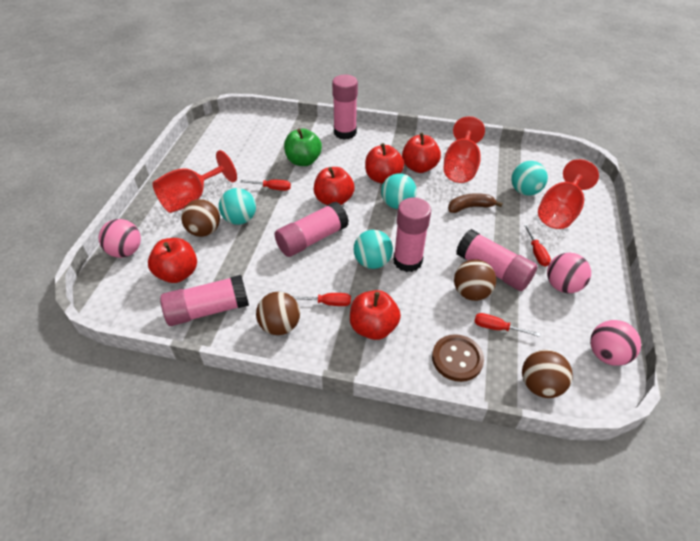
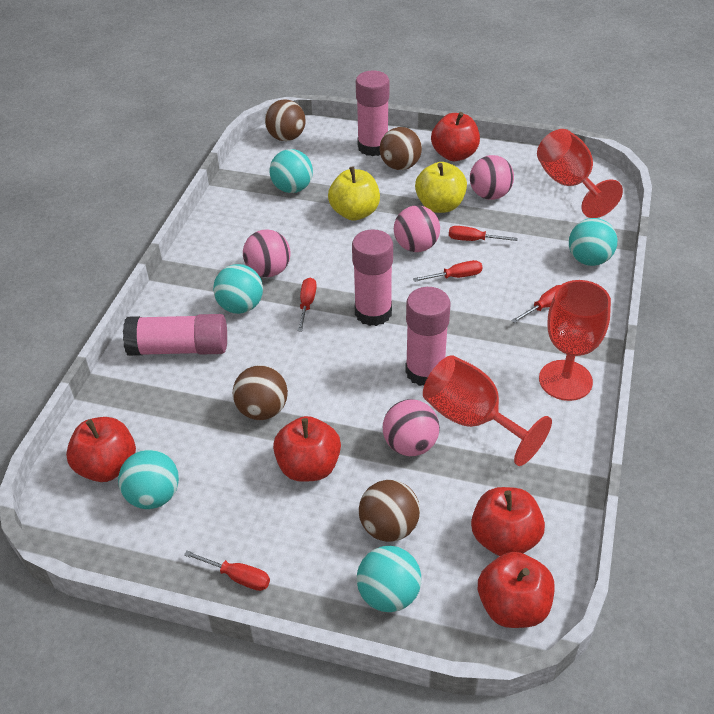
brown banana: 1 -> 0
brown button: 1 -> 0
green apple: 1 -> 0
pink ball: 3 -> 4
pink glue stick: 5 -> 4
red screwdriver: 4 -> 5
turquoise ball: 4 -> 5
yellow apple: 0 -> 2

